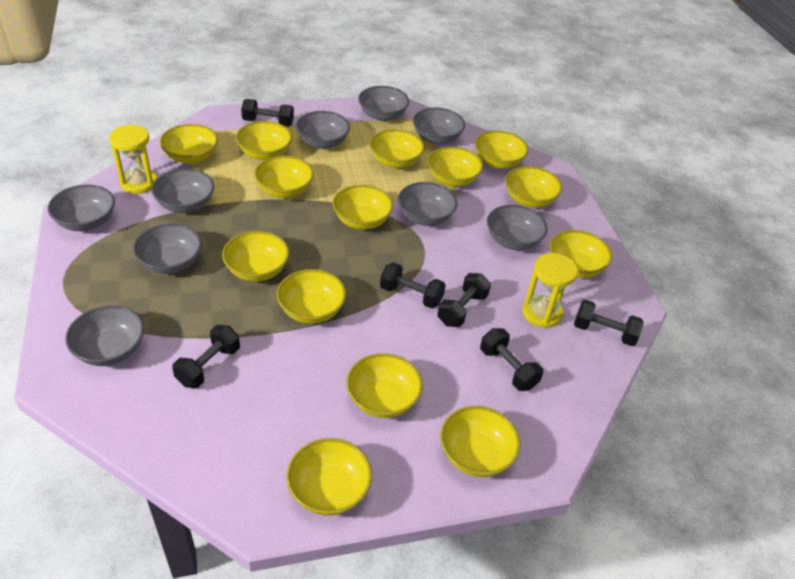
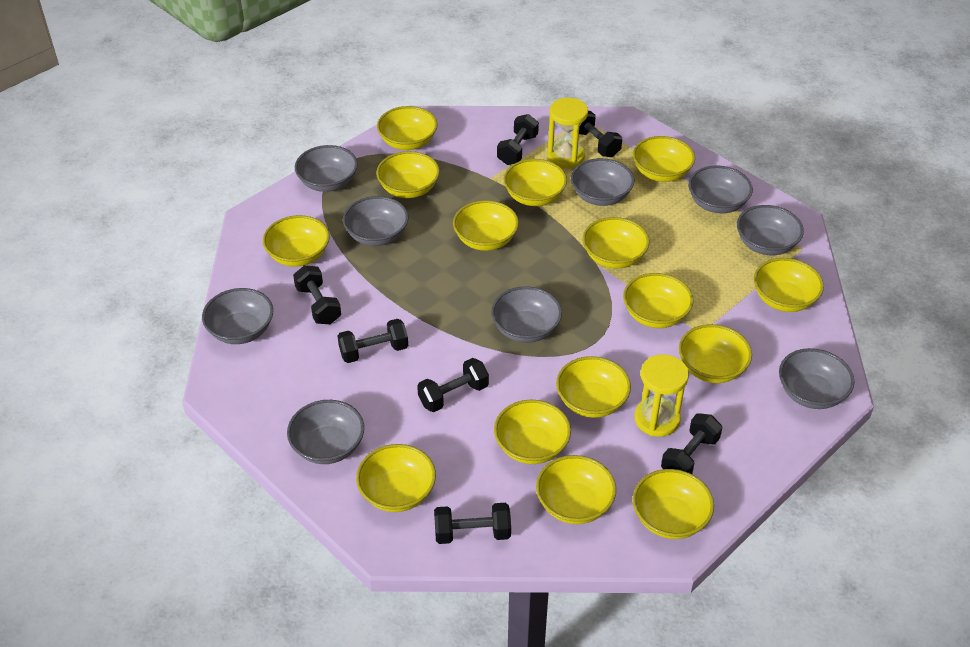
black dumbbell: 6 -> 7
yellow bowl: 14 -> 15

